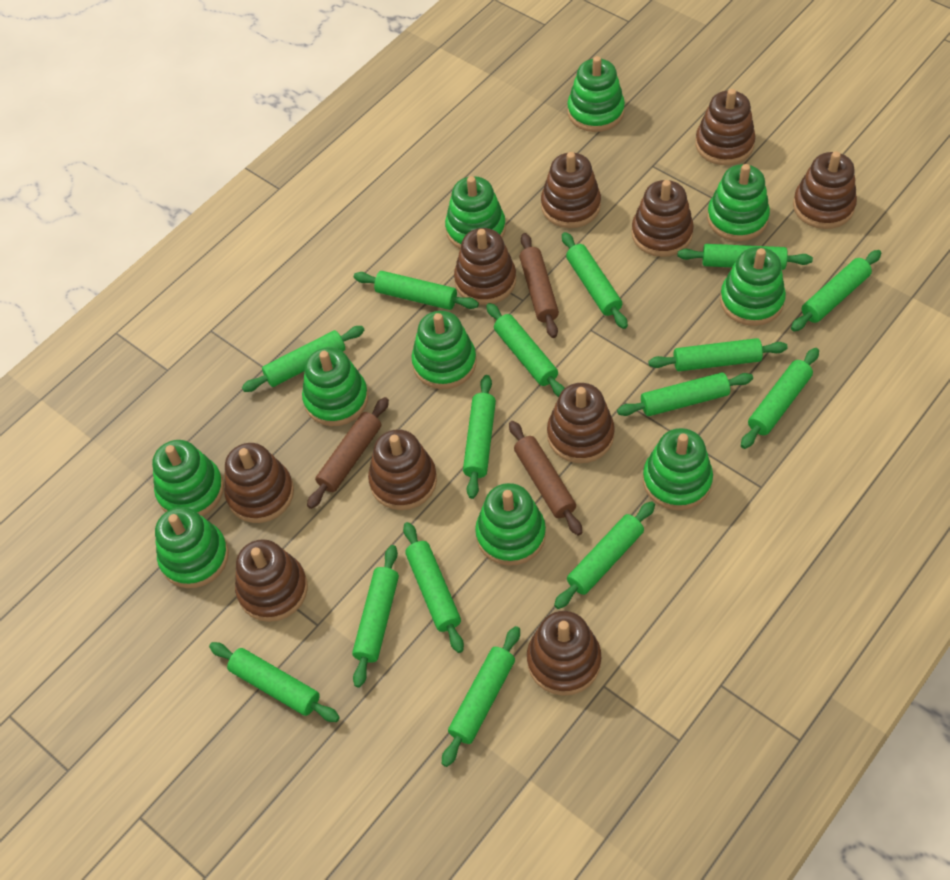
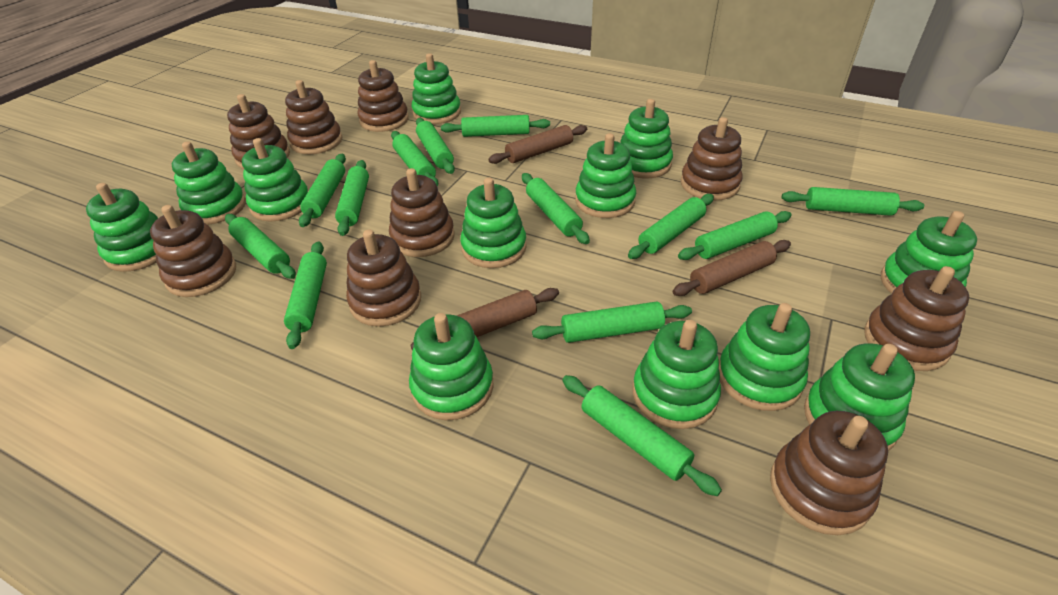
brown stacking toy: 10 -> 9
green rolling pin: 15 -> 13
green stacking toy: 10 -> 12

